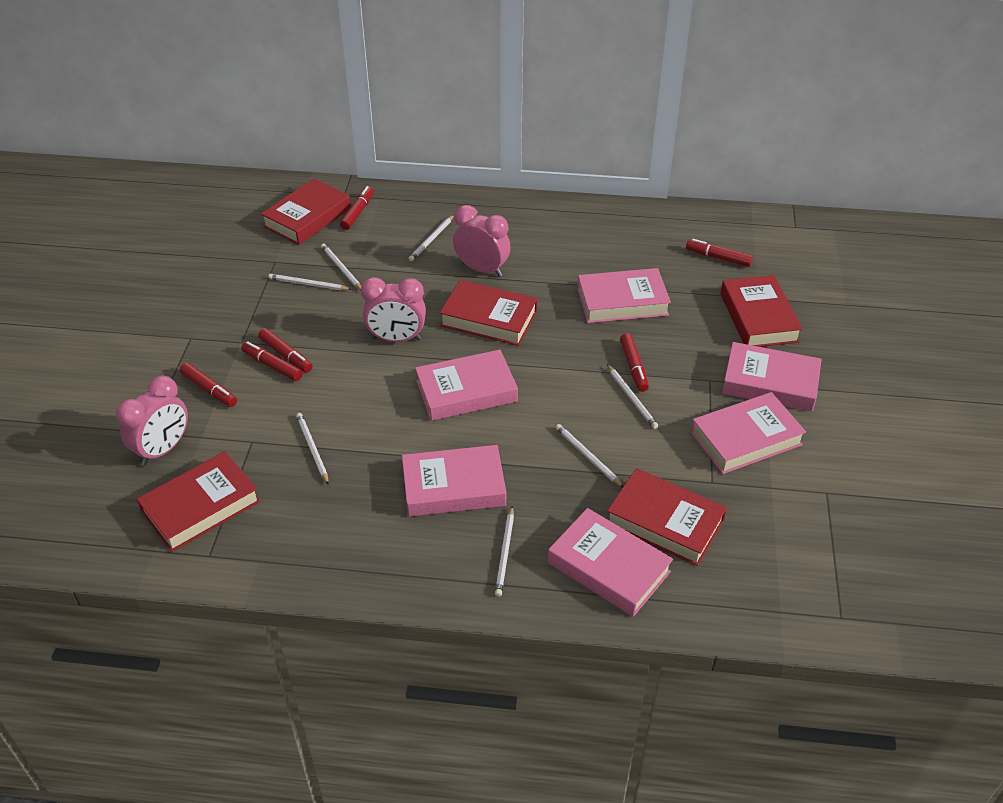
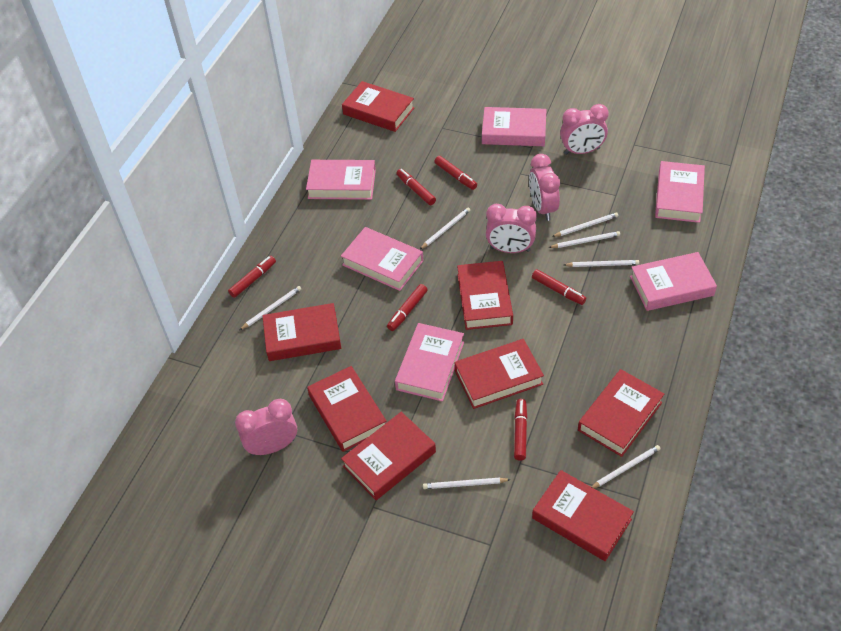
pink clock: 3 -> 4
red book: 5 -> 8

